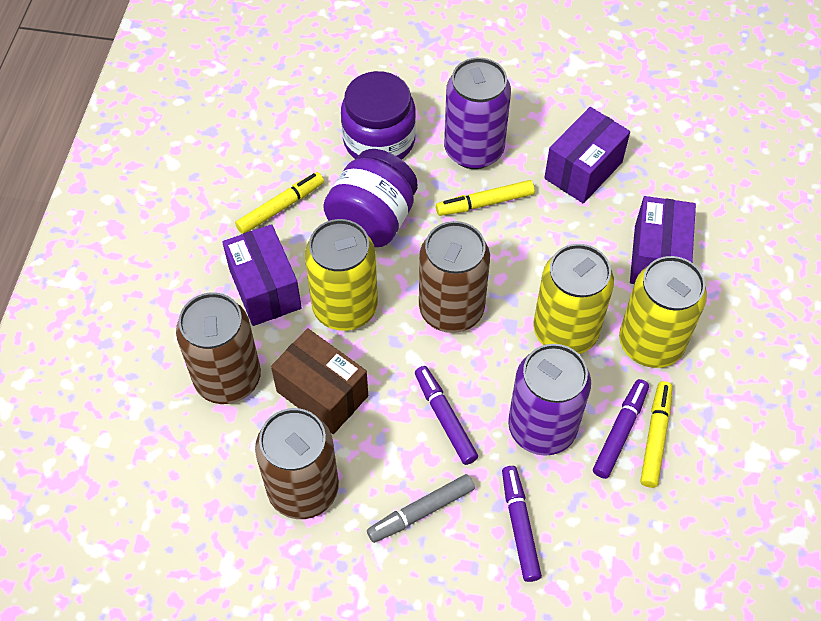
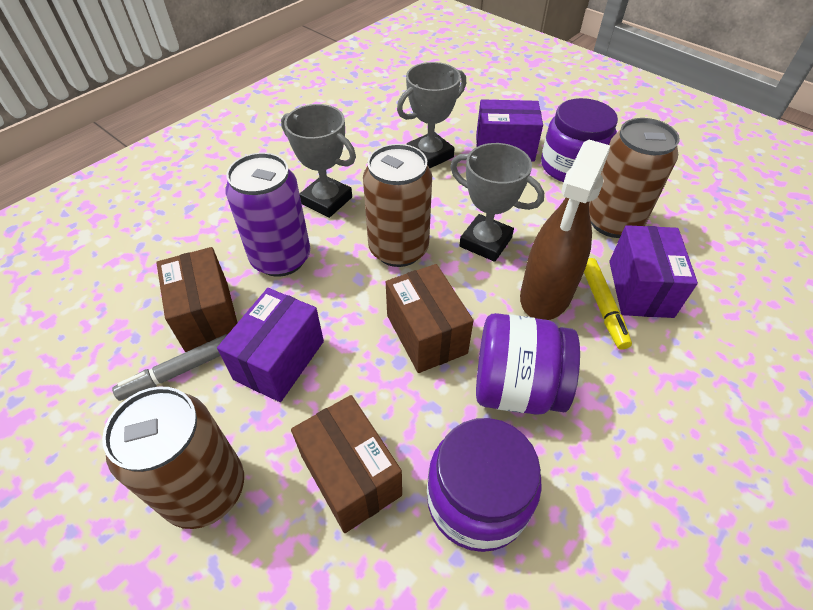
brown box: 1 -> 3
brown spray bottle: 0 -> 1
grey trophy: 0 -> 3
purple can: 2 -> 1
purple jar: 2 -> 3
purple marker: 3 -> 0
yellow can: 3 -> 0
yellow marker: 3 -> 1

